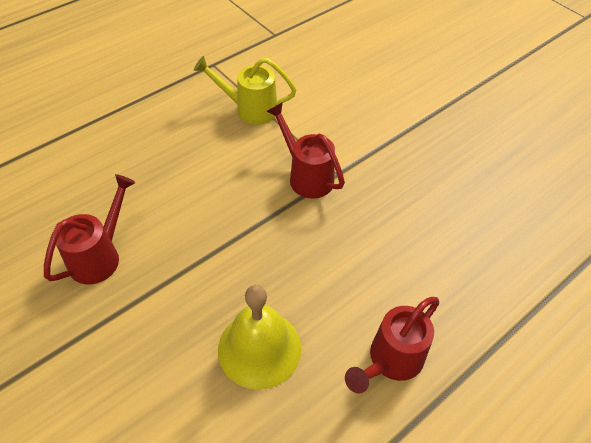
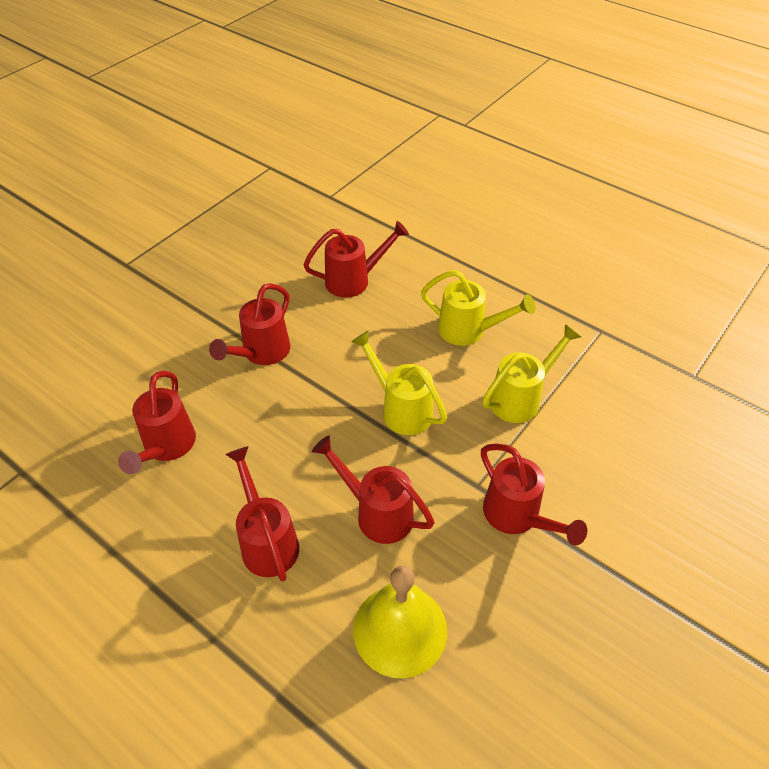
red watering can: 3 -> 6
yellow watering can: 1 -> 3

